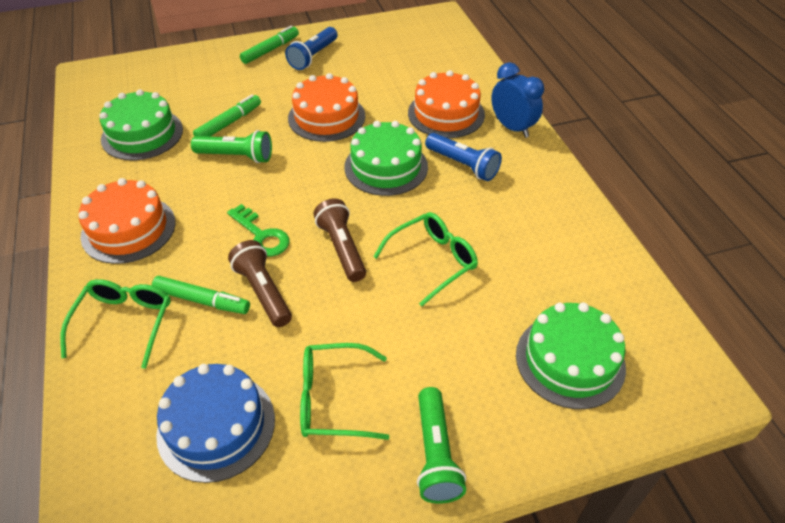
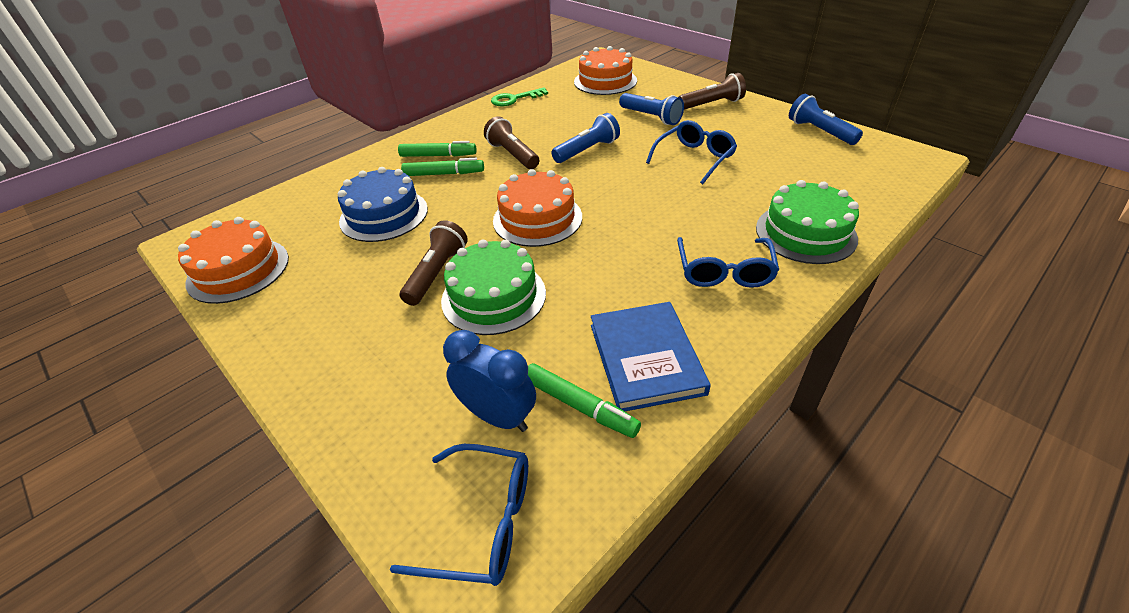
blue book: 0 -> 1
blue flashlight: 2 -> 3
blue glasses: 0 -> 3
brown flashlight: 2 -> 3
green cake: 3 -> 2
green flashlight: 2 -> 0
green glasses: 3 -> 0

